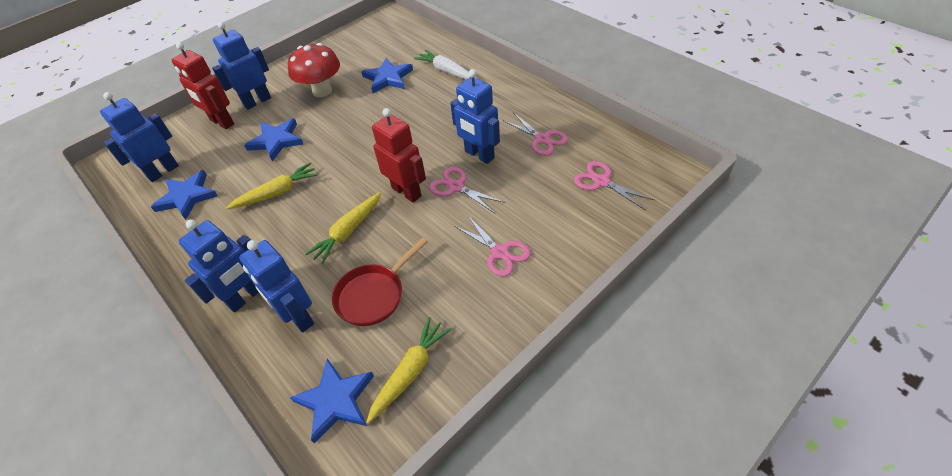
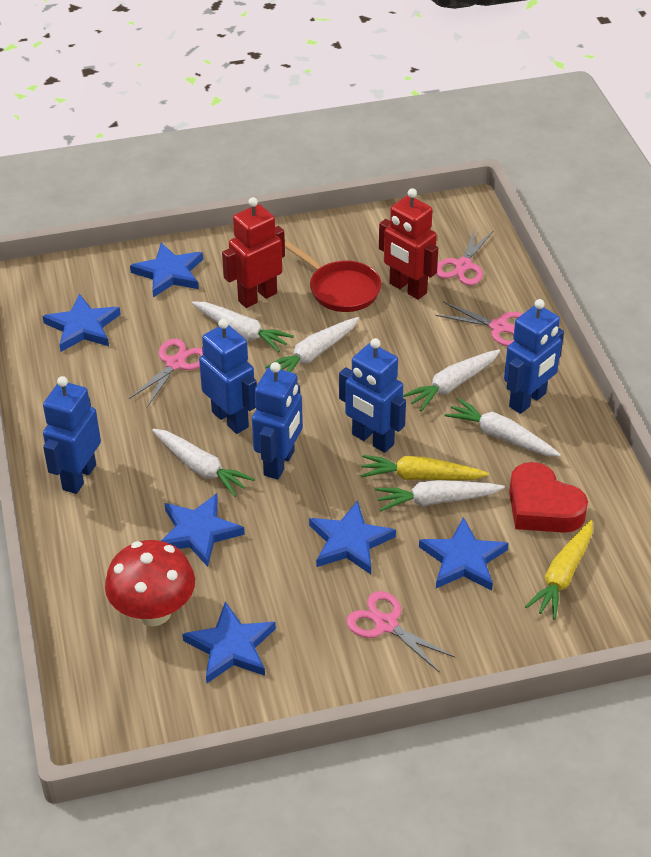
blue star: 4 -> 6
red heart: 0 -> 1
white carrot: 1 -> 6
yellow carrot: 3 -> 2

